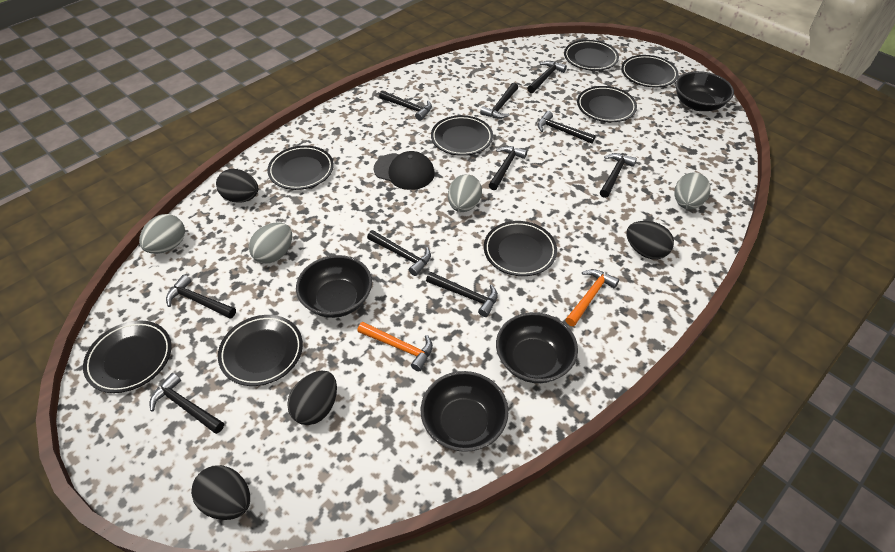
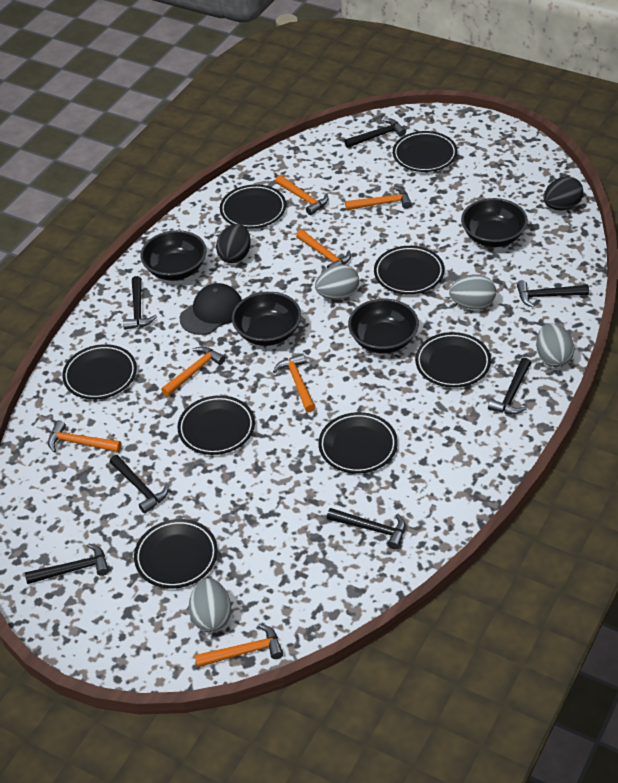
black egg: 4 -> 2
black hammer: 10 -> 7
orange hammer: 2 -> 7

